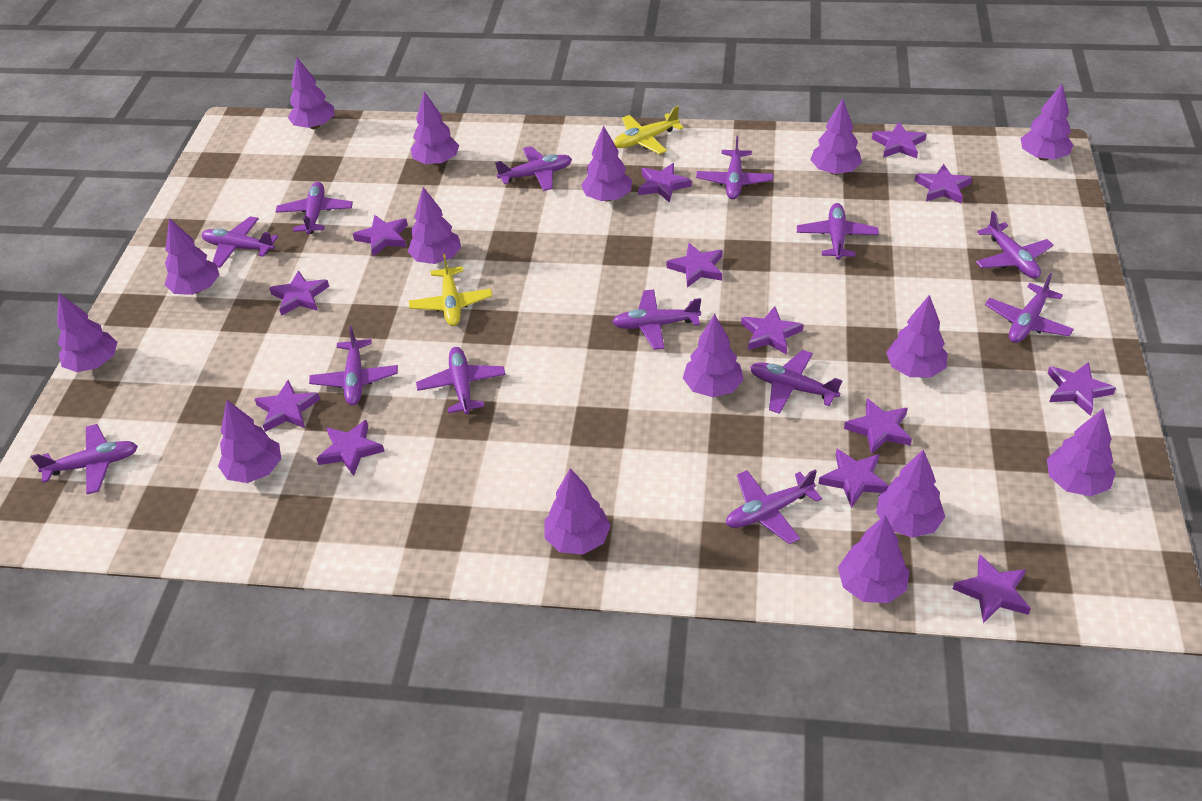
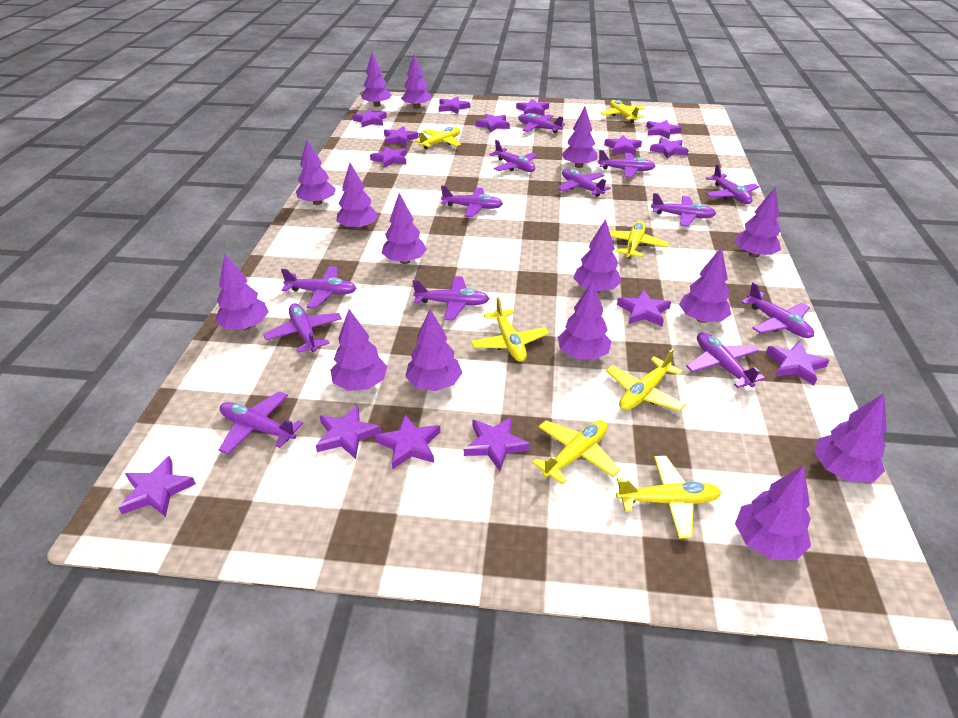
purple star: 13 -> 15
yellow plane: 2 -> 7

